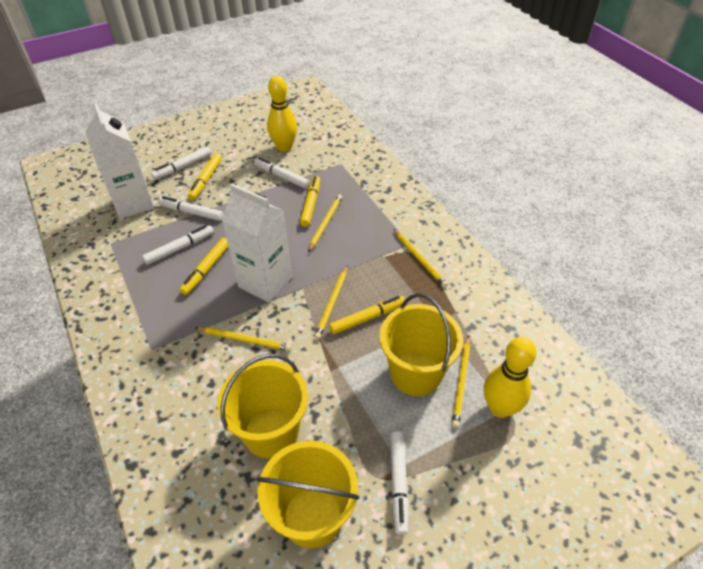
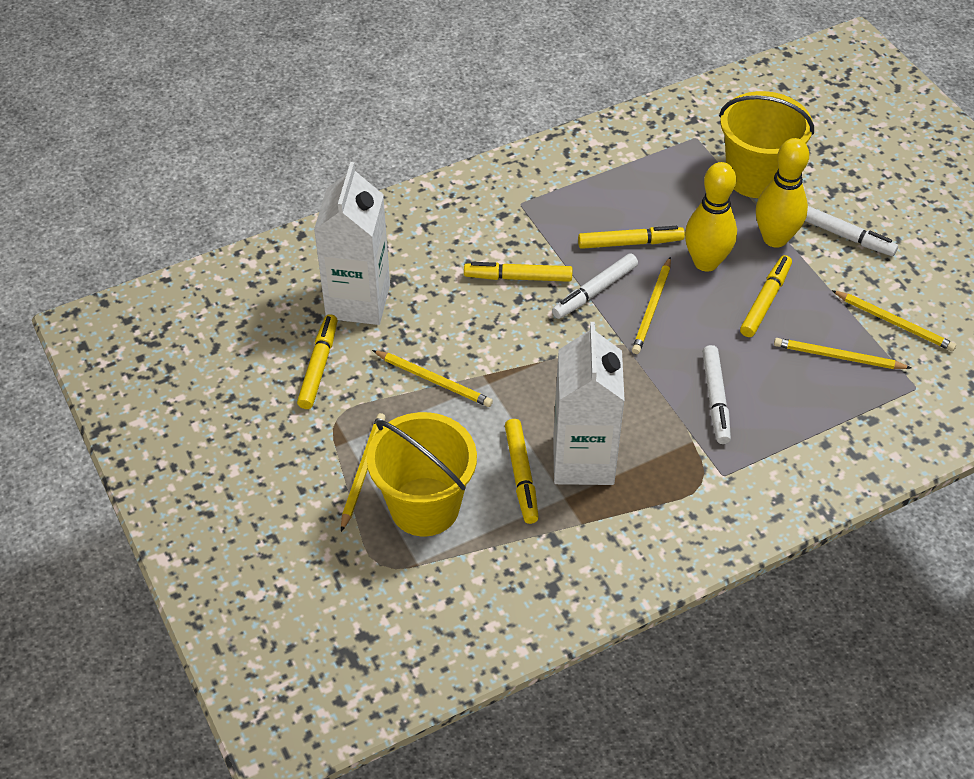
white marker: 5 -> 3
yellow bucket: 3 -> 2
yellow marker: 4 -> 5

